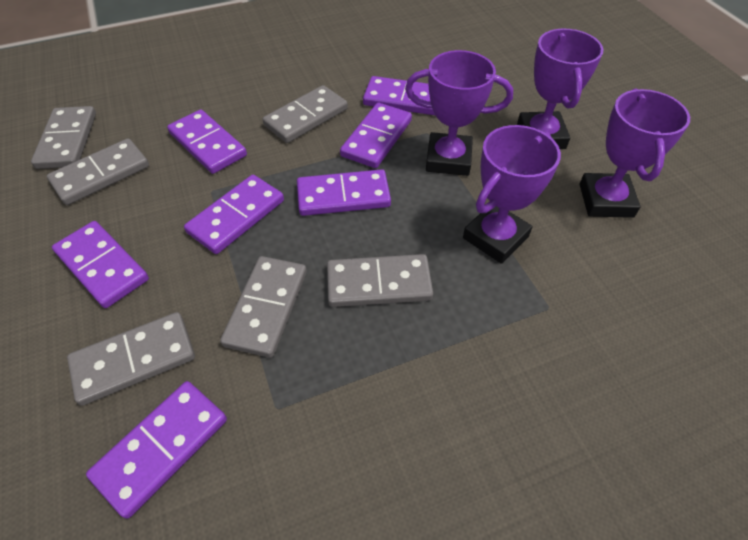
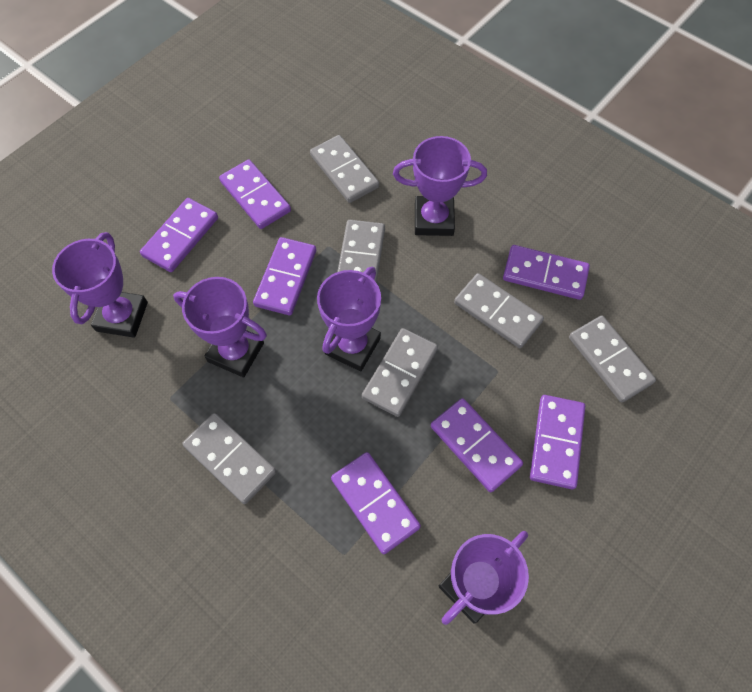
purple trophy: 4 -> 5

